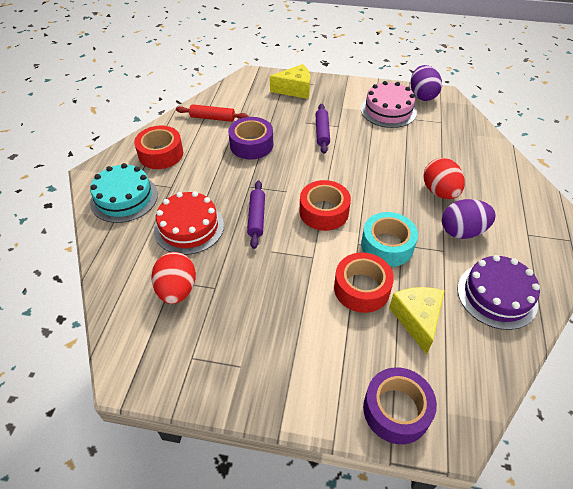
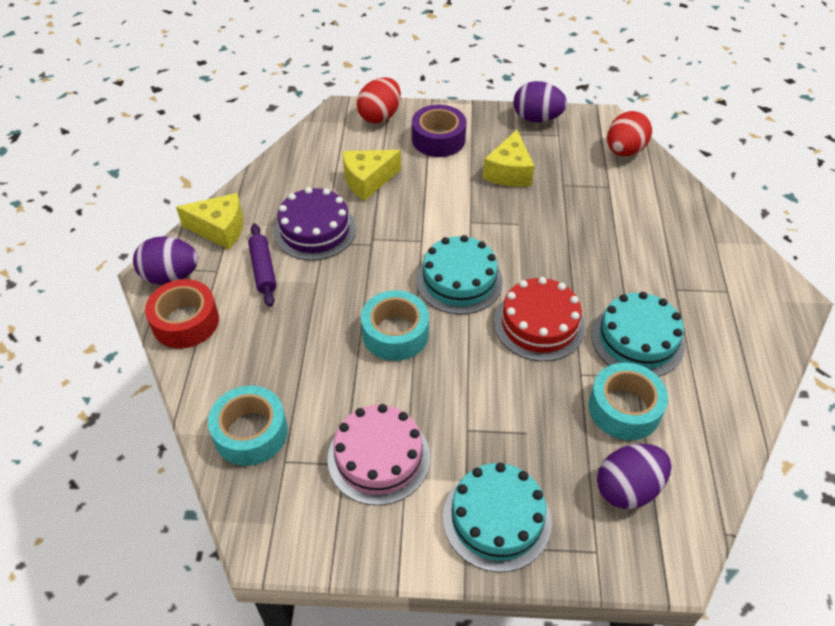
purple egg: 2 -> 3
purple rolling pin: 2 -> 1
purple tape: 2 -> 1
red rolling pin: 1 -> 0
red tape: 3 -> 1
turquoise cake: 1 -> 3
turquoise tape: 1 -> 3
yellow cheese: 2 -> 3

